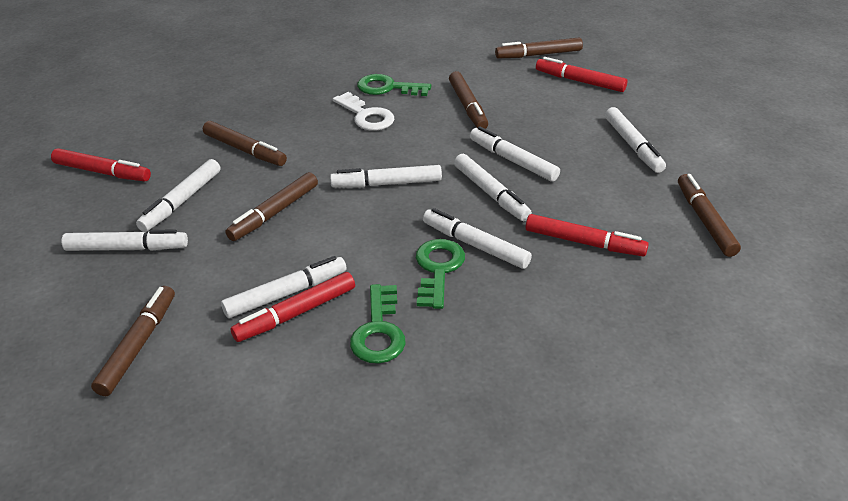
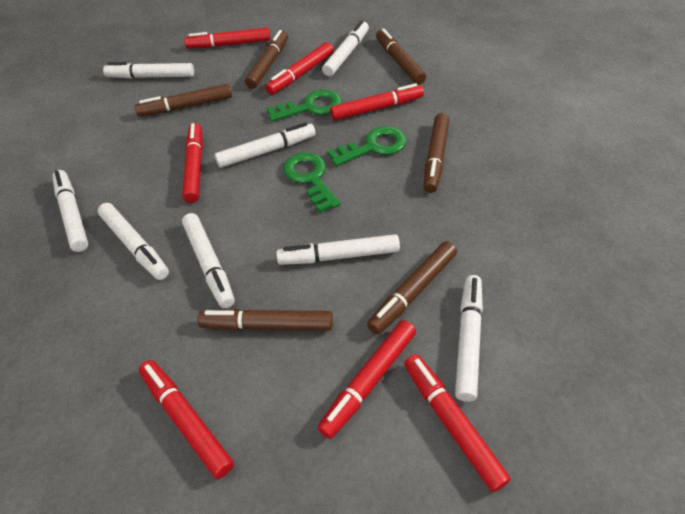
red marker: 4 -> 7
white key: 1 -> 0

